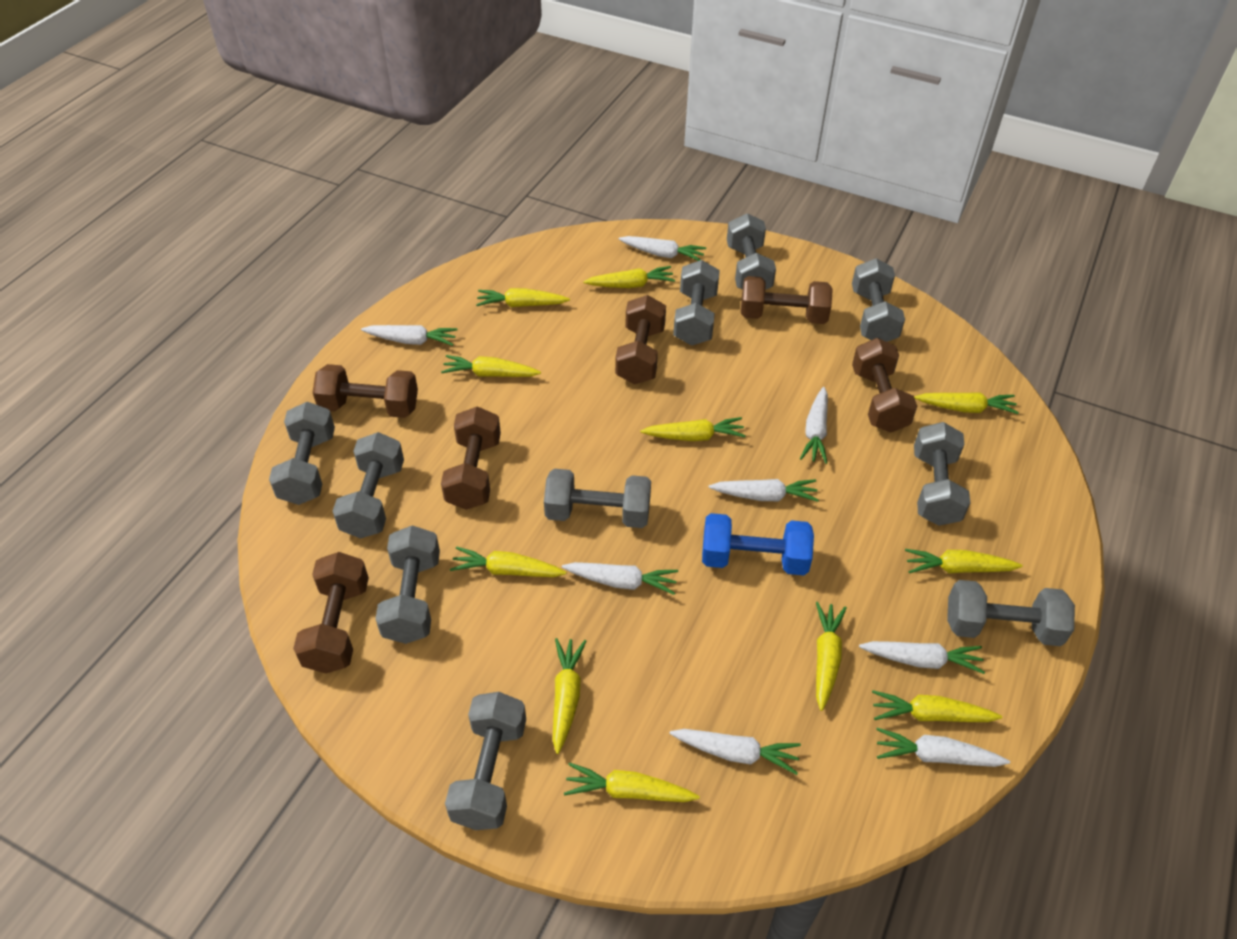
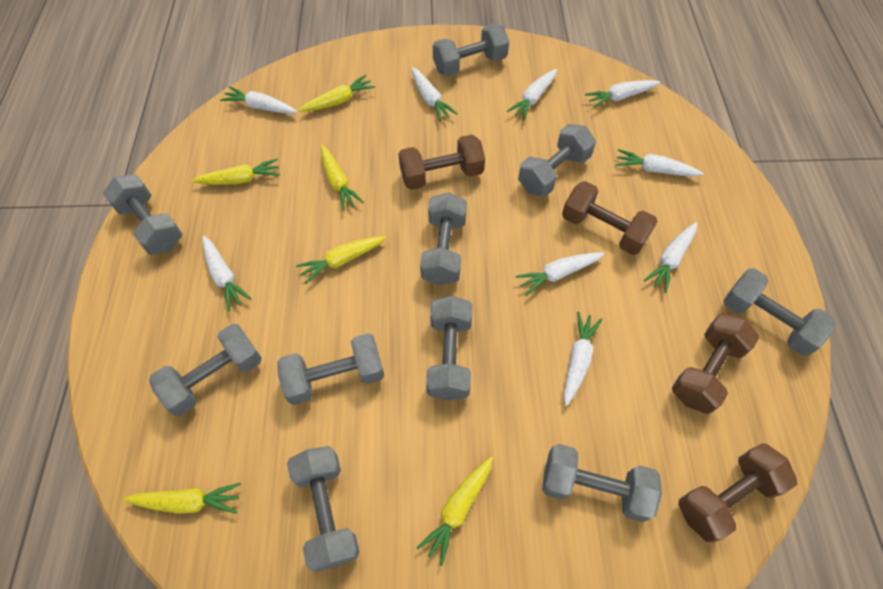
blue dumbbell: 1 -> 0
brown dumbbell: 6 -> 4
white carrot: 8 -> 9
yellow carrot: 11 -> 6

